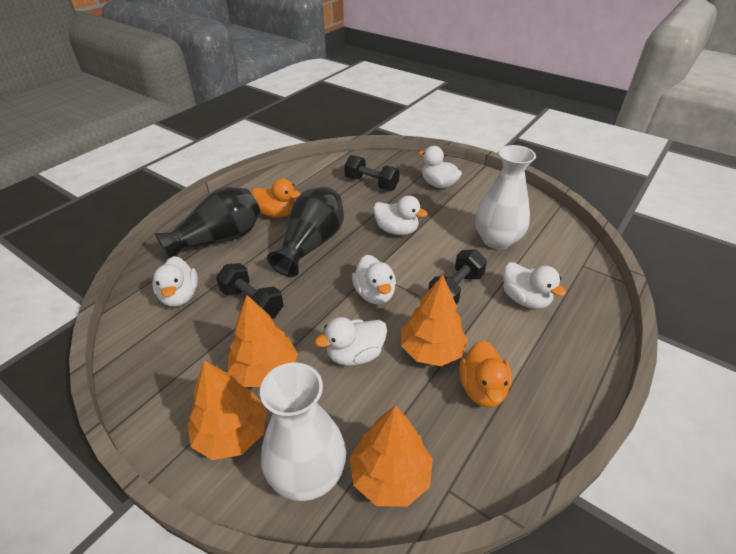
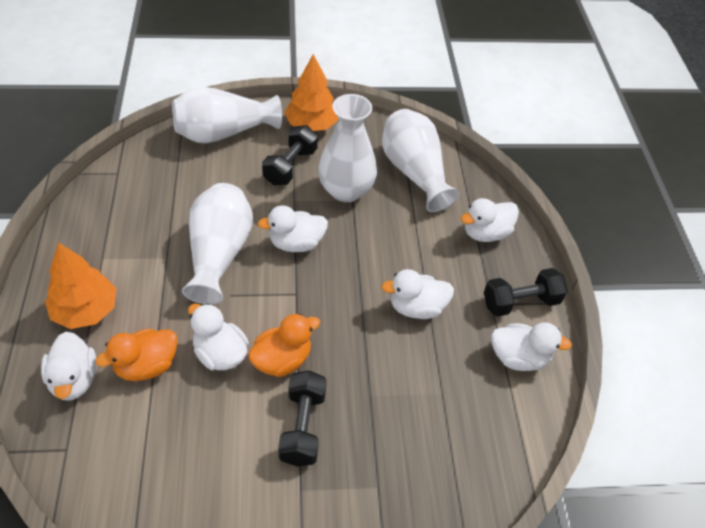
black vase: 2 -> 0
orange tree: 4 -> 2
white vase: 2 -> 4

